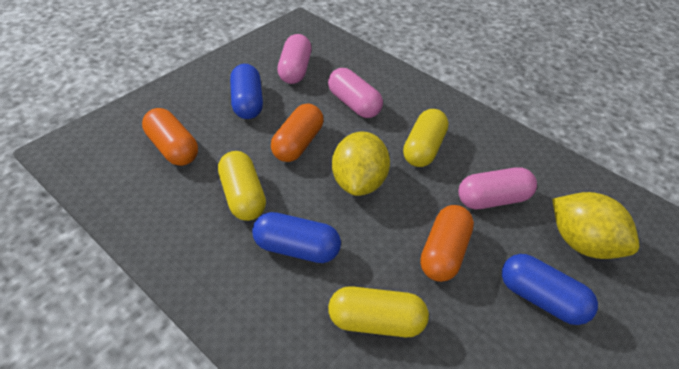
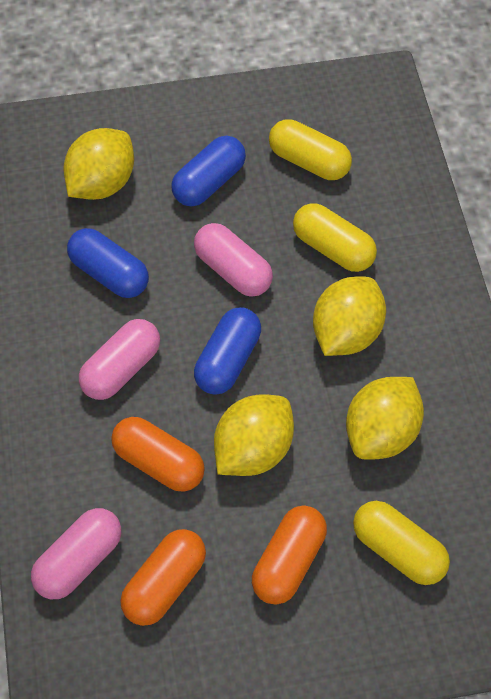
yellow lemon: 2 -> 4

